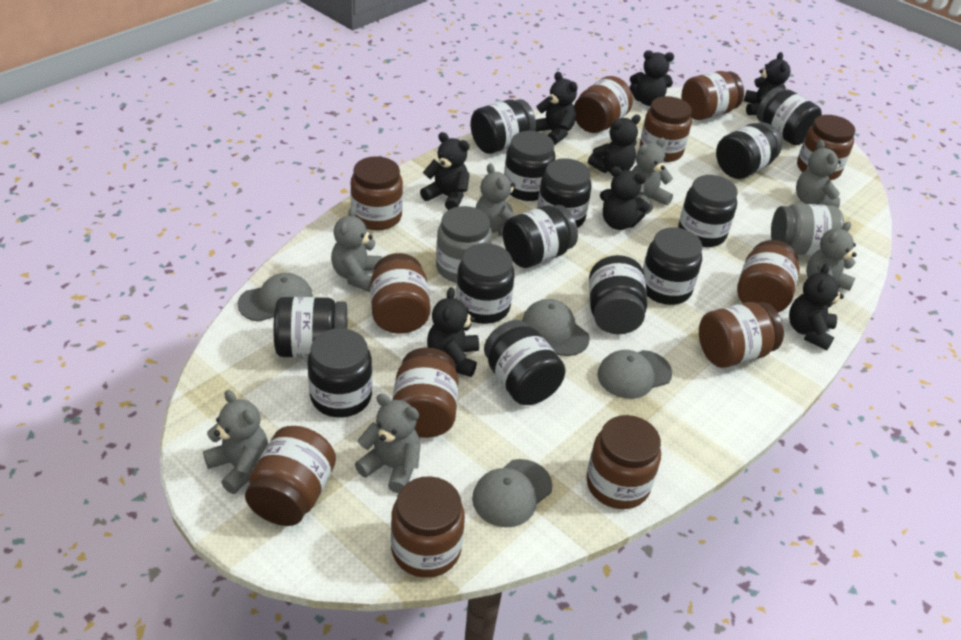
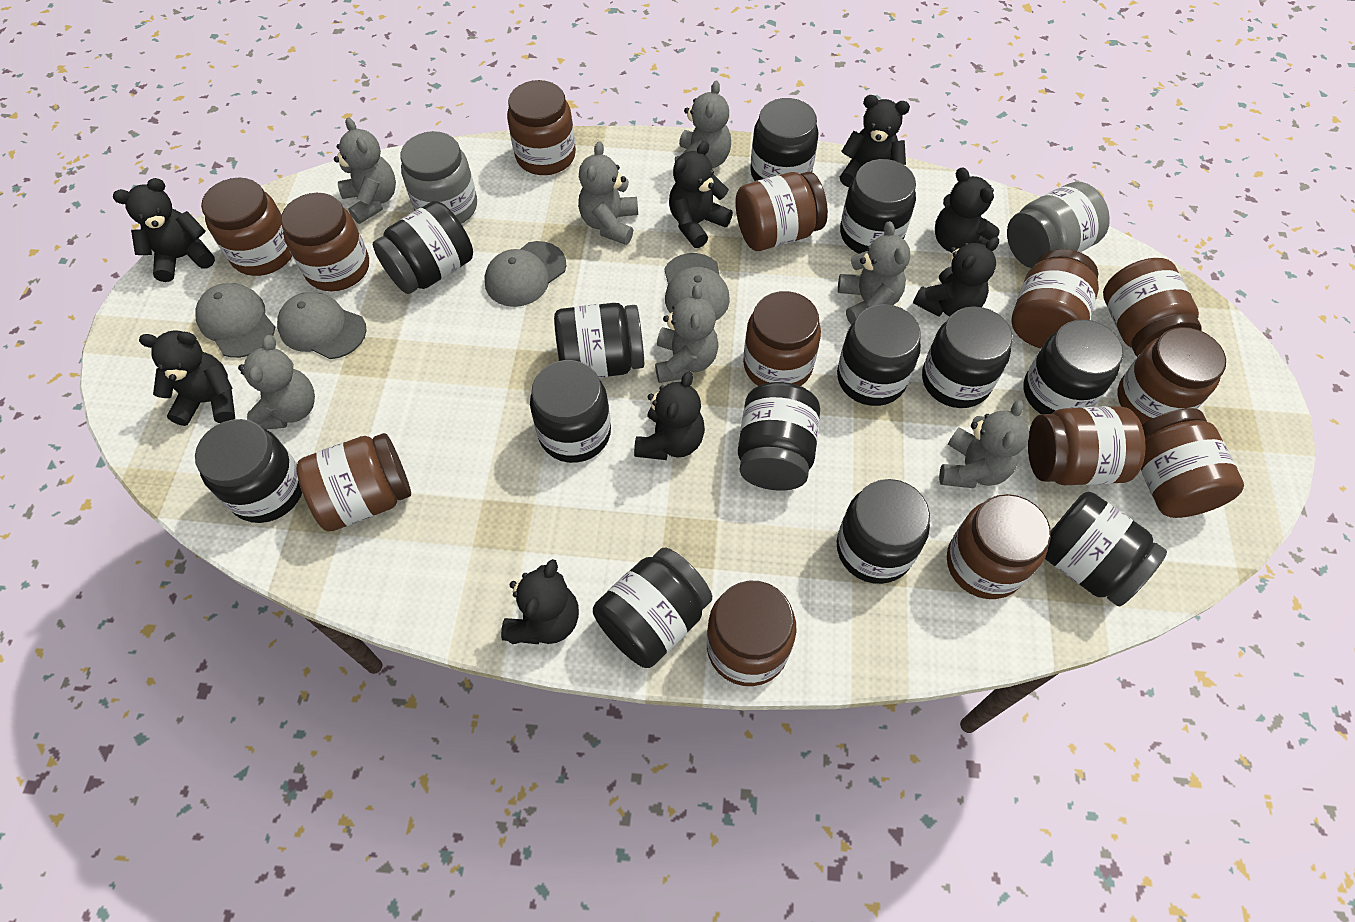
brown jar: 12 -> 13

